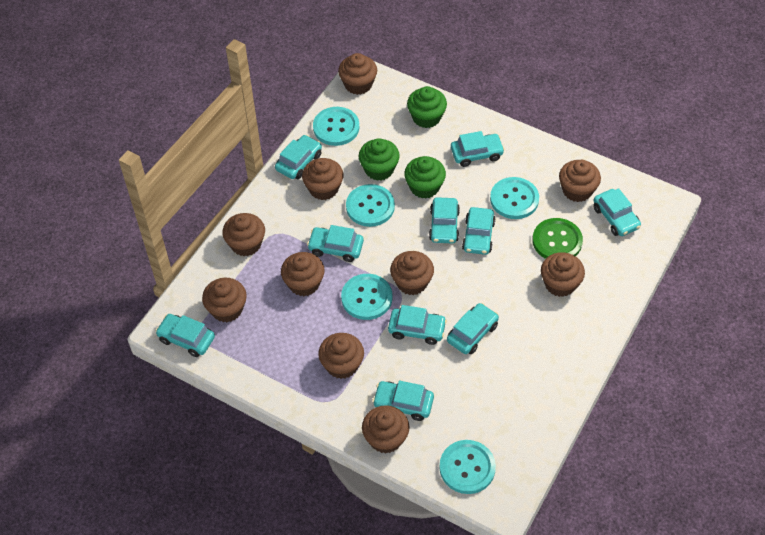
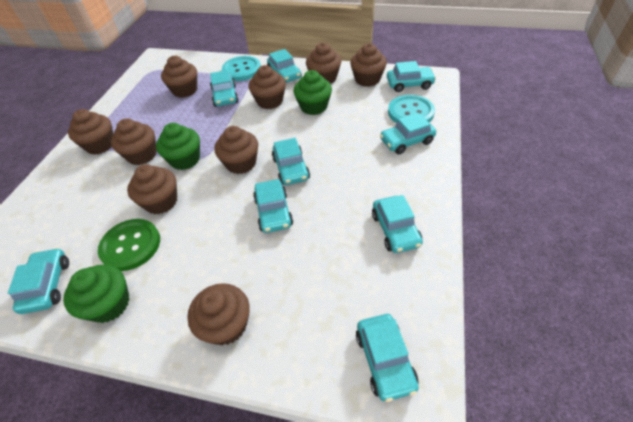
brown cupcake: 10 -> 9
turquoise button: 5 -> 2
turquoise car: 10 -> 9

